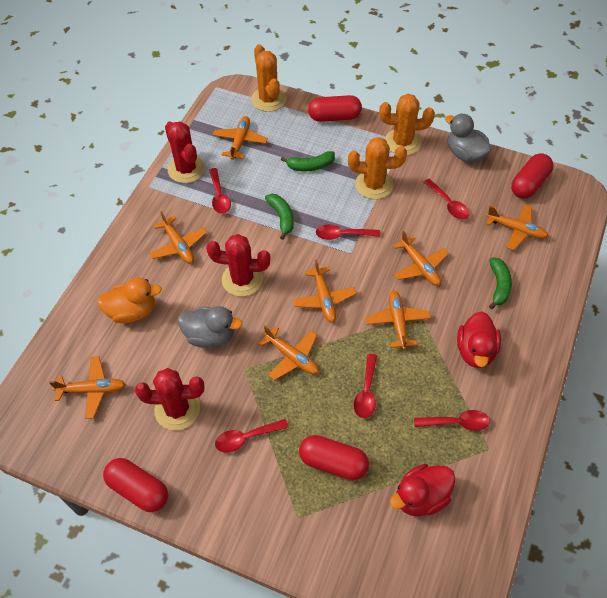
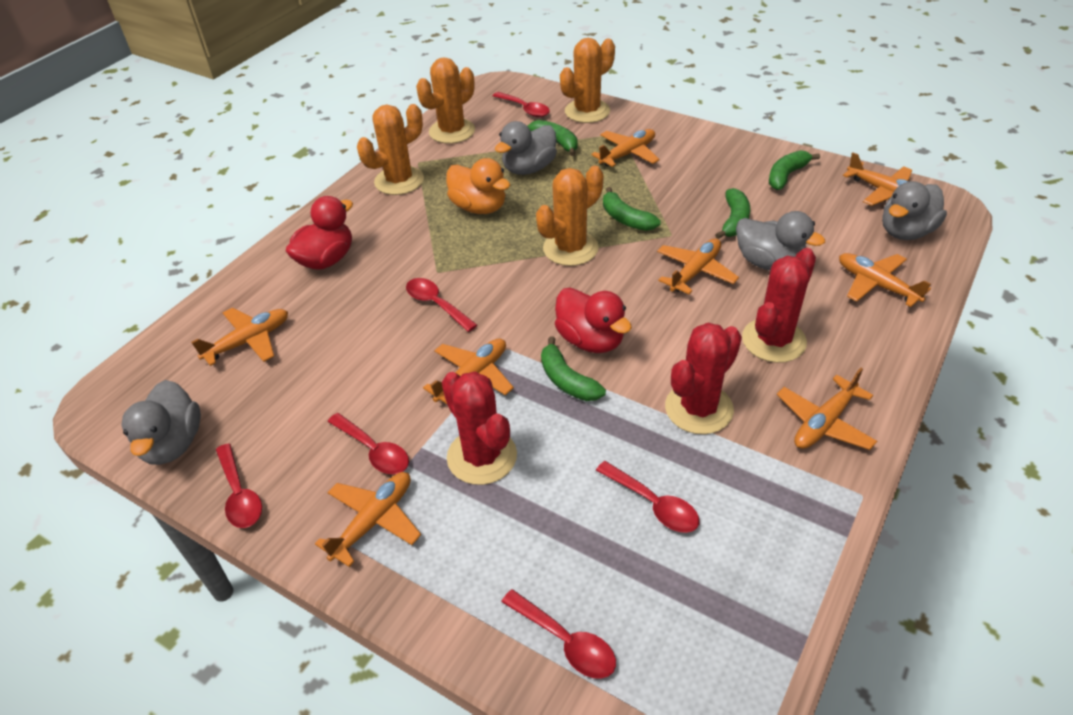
green banana: 3 -> 5
grey duck: 2 -> 4
orange cactus: 3 -> 4
red capsule: 4 -> 0

